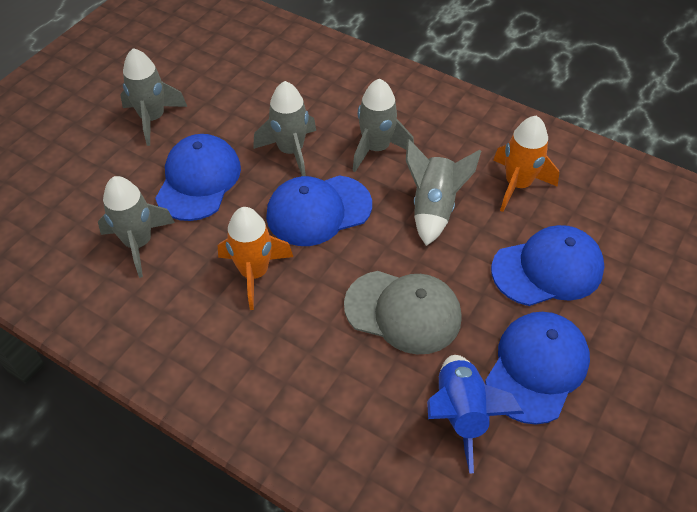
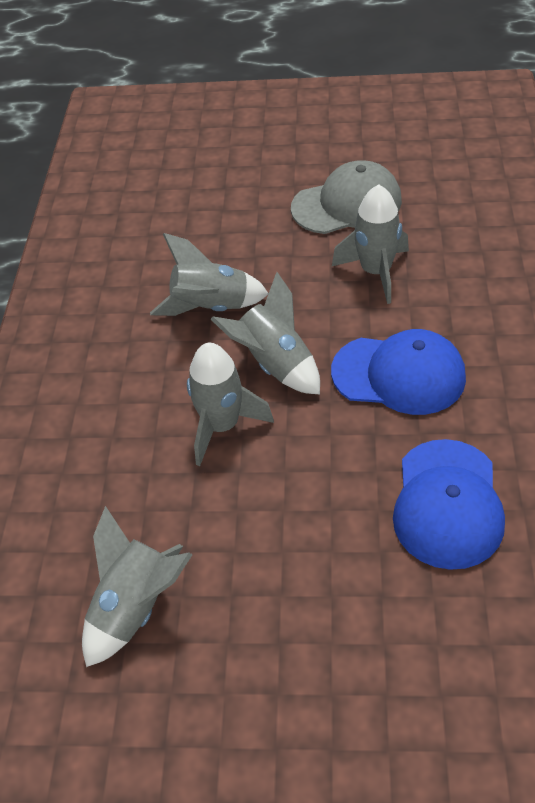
blue cap: 4 -> 2
blue rocket: 1 -> 0
orange rocket: 2 -> 0

